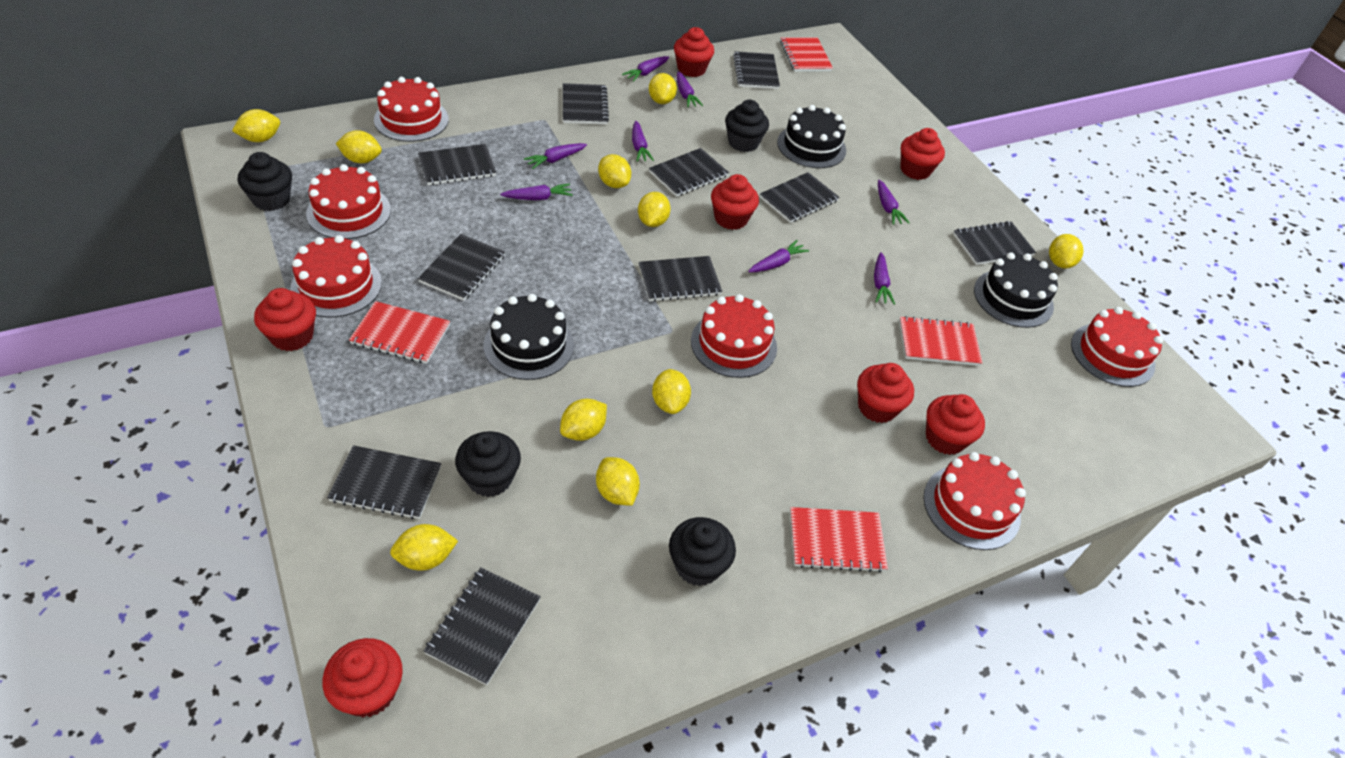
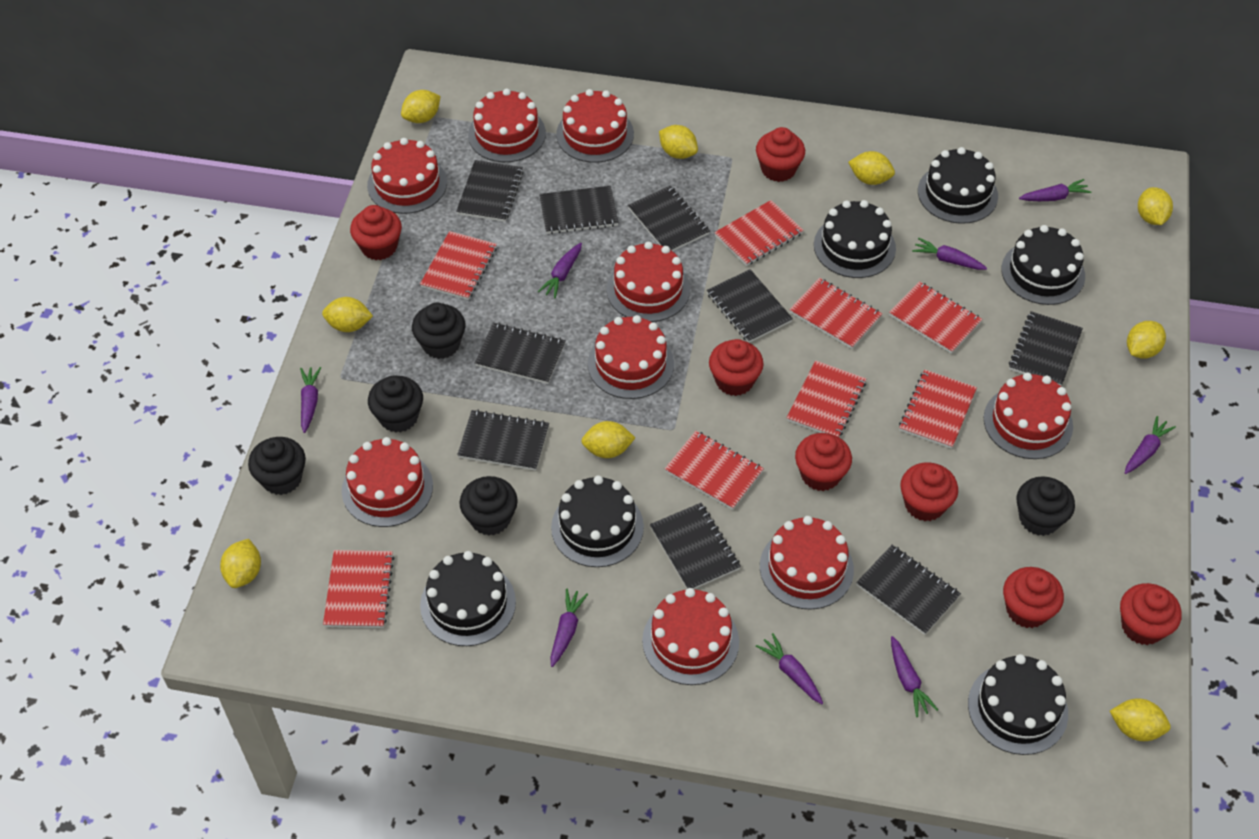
black cake: 3 -> 6
black cupcake: 4 -> 5
black notebook: 10 -> 9
red cake: 6 -> 9
red notebook: 4 -> 8
yellow lemon: 10 -> 9

